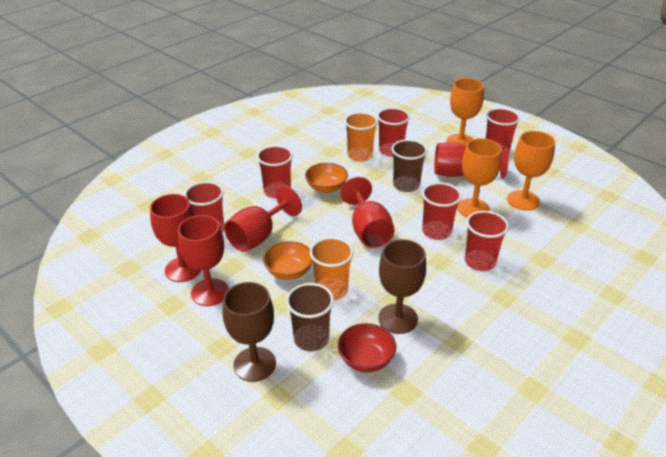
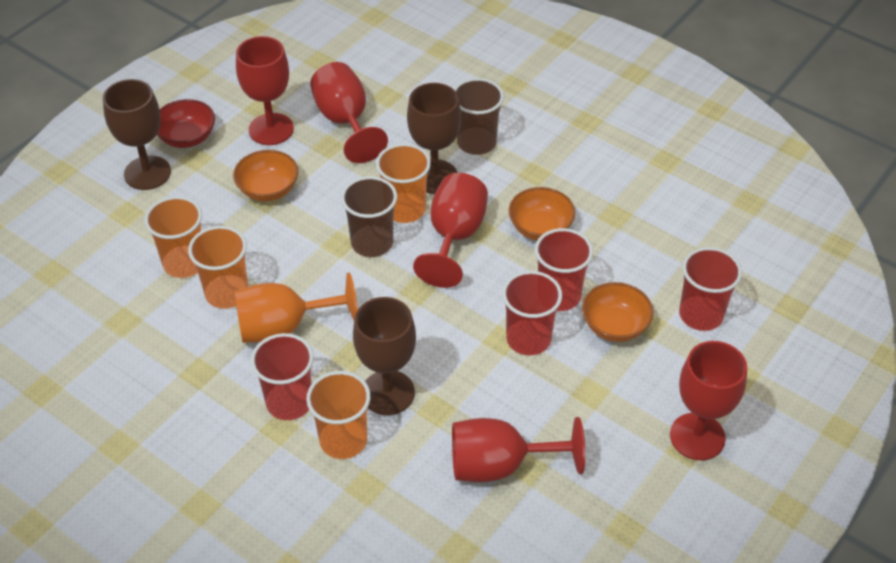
brown goblet: 2 -> 3
orange bowl: 2 -> 3
orange cup: 2 -> 4
orange goblet: 3 -> 1
red cup: 6 -> 4

